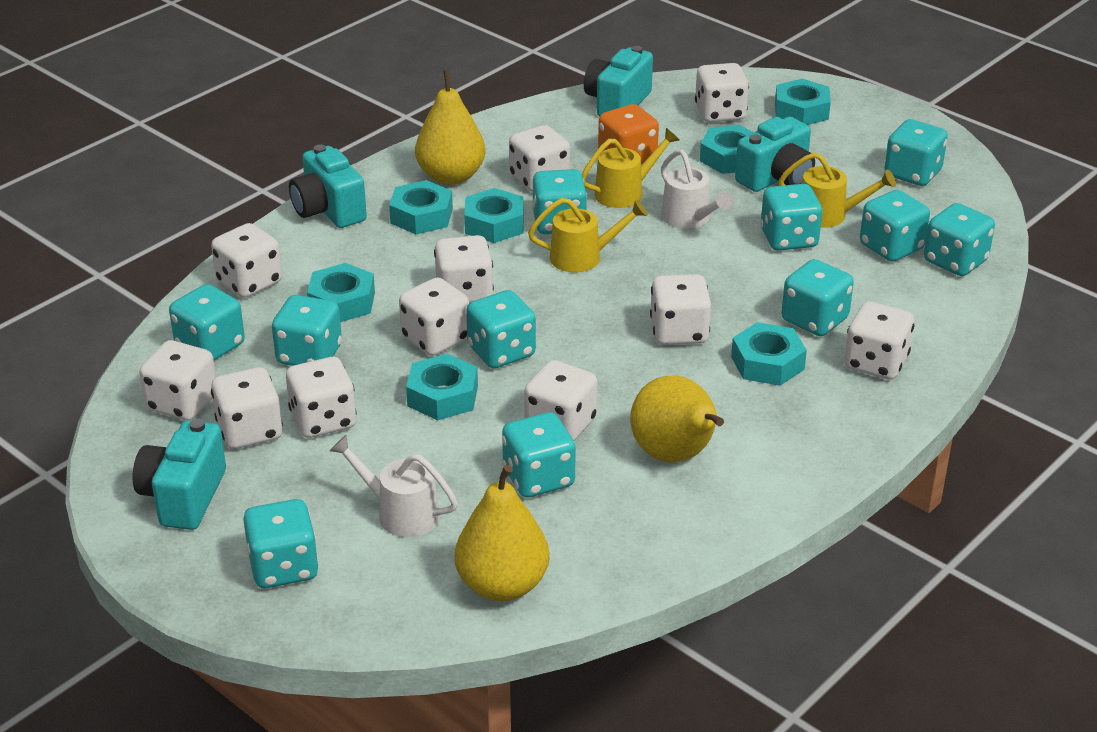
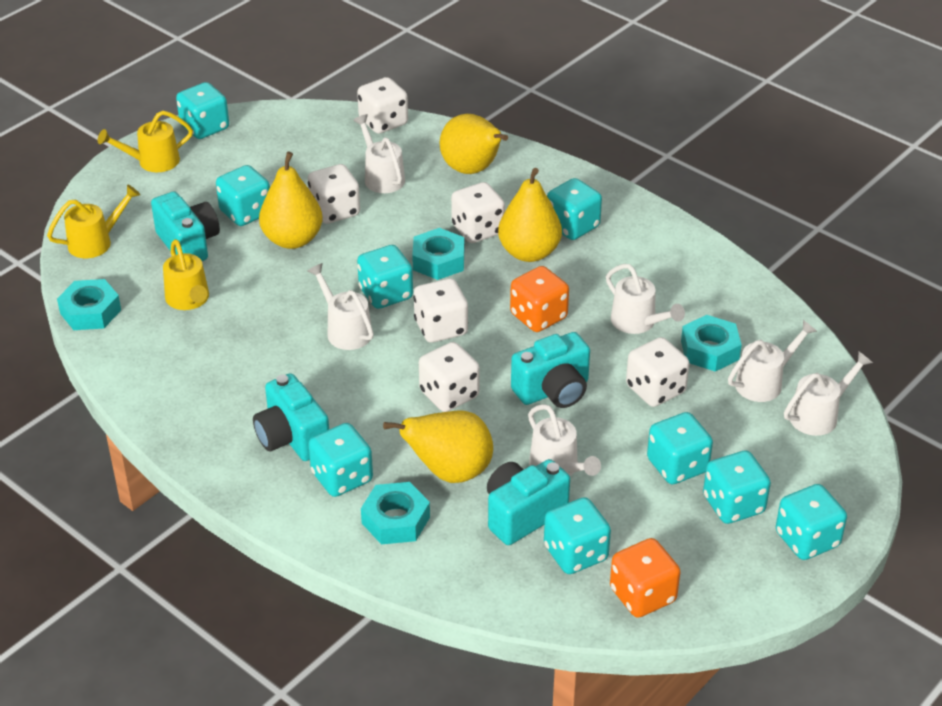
orange dice: 1 -> 2
turquoise dice: 11 -> 9
turquoise nut: 7 -> 4
white dice: 11 -> 6
white watering can: 2 -> 6
yellow pear: 3 -> 4

